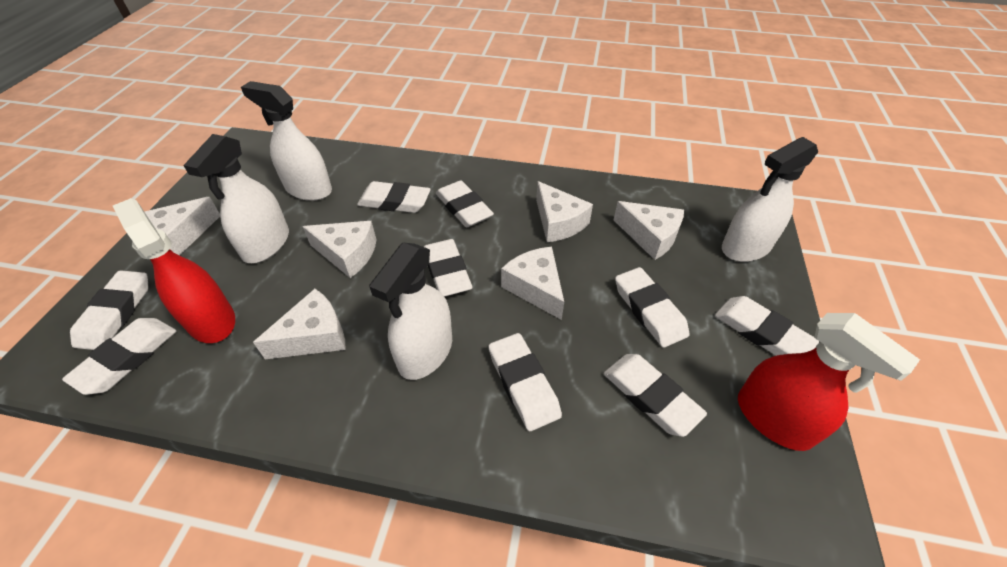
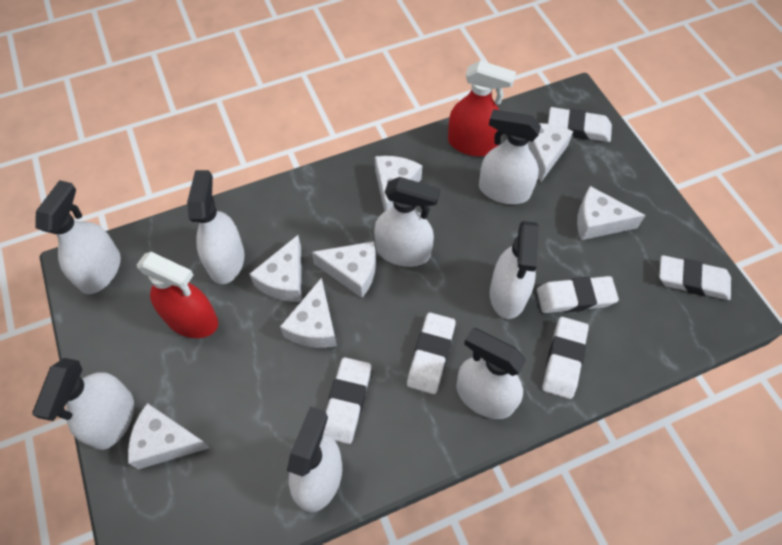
white cheese: 6 -> 7
white eraser: 9 -> 6
white spray bottle: 4 -> 8

